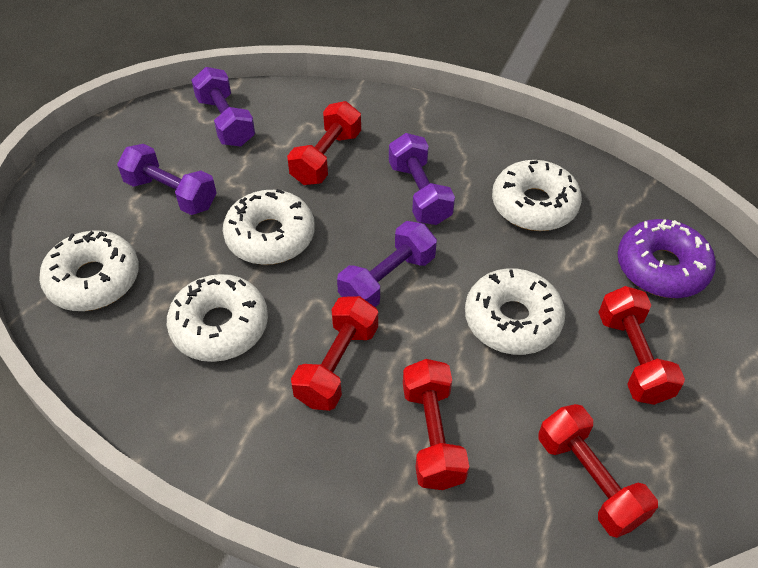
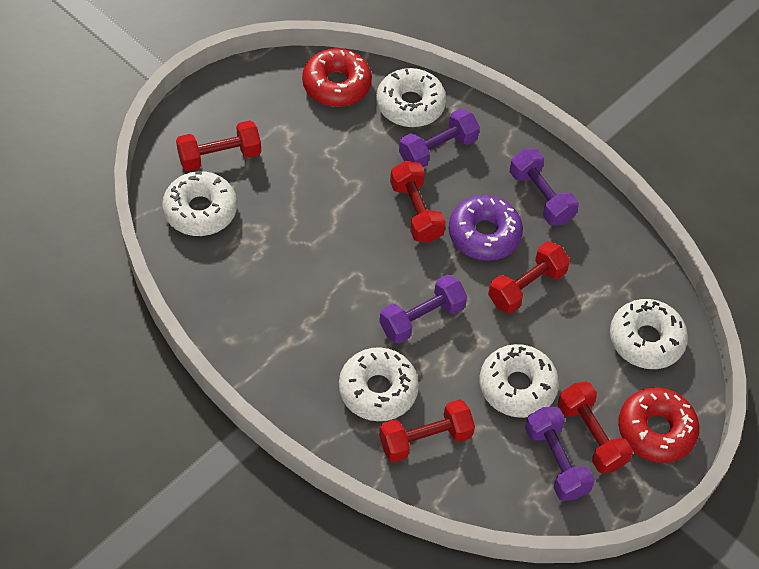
red donut: 0 -> 2

